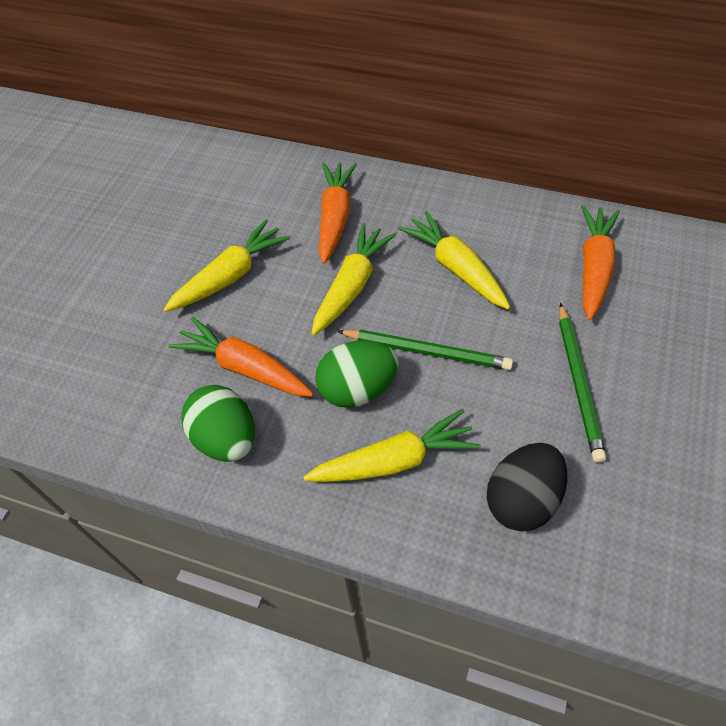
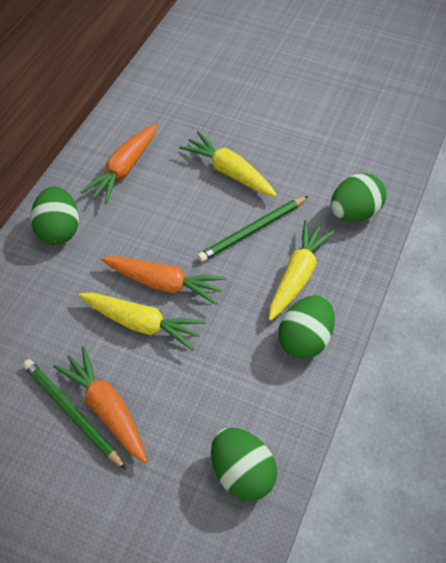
black egg: 1 -> 0
green egg: 2 -> 4
yellow carrot: 4 -> 3

